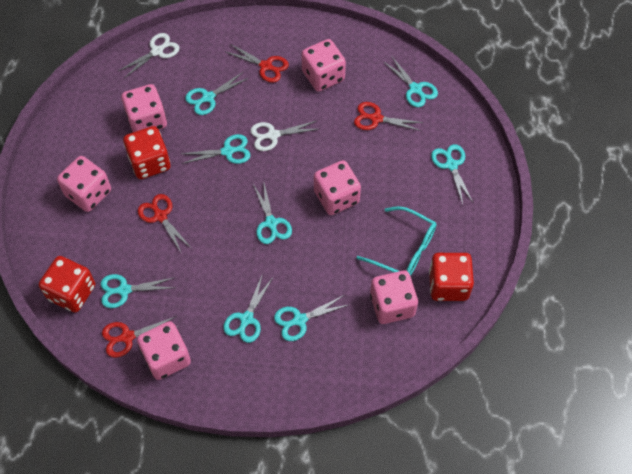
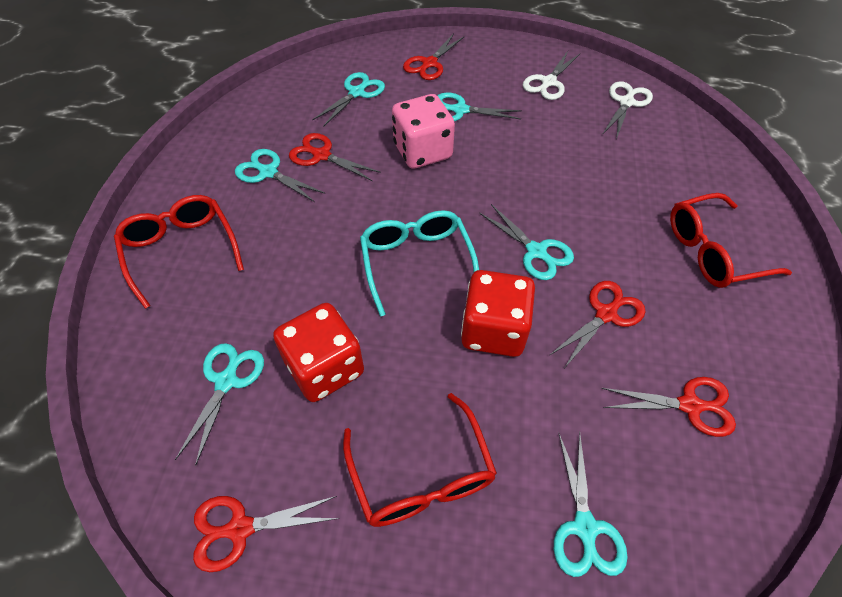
pink dice: 6 -> 1
red dice: 3 -> 2
red glasses: 0 -> 3
red scissors: 4 -> 5
turquoise scissors: 8 -> 6

